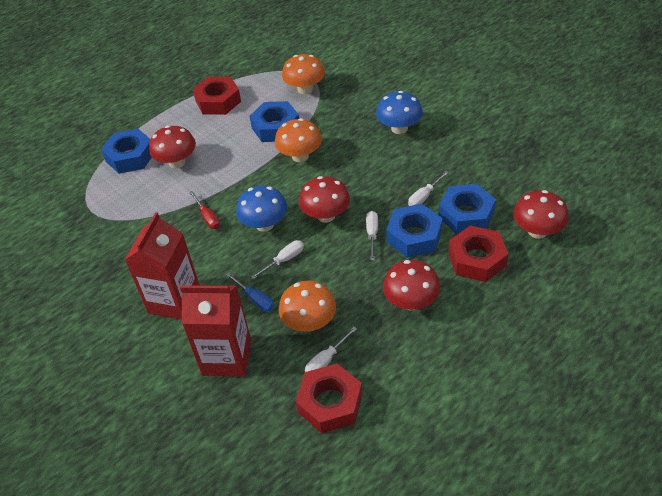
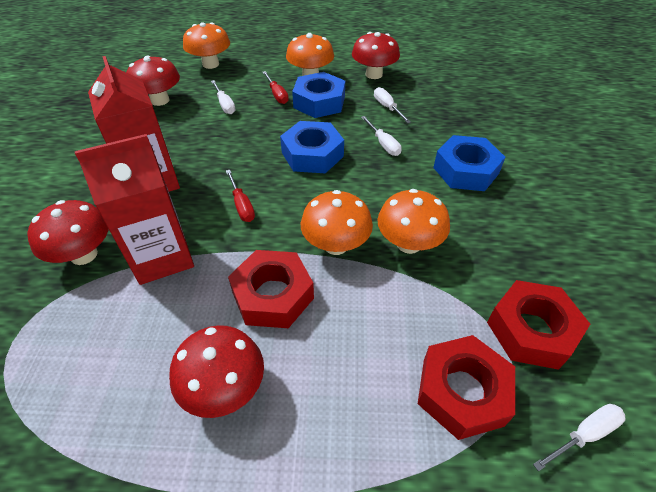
blue mushroom: 2 -> 0
blue nut: 4 -> 3
blue screwdriver: 1 -> 0
orange mushroom: 3 -> 4
red screwdriver: 1 -> 2

